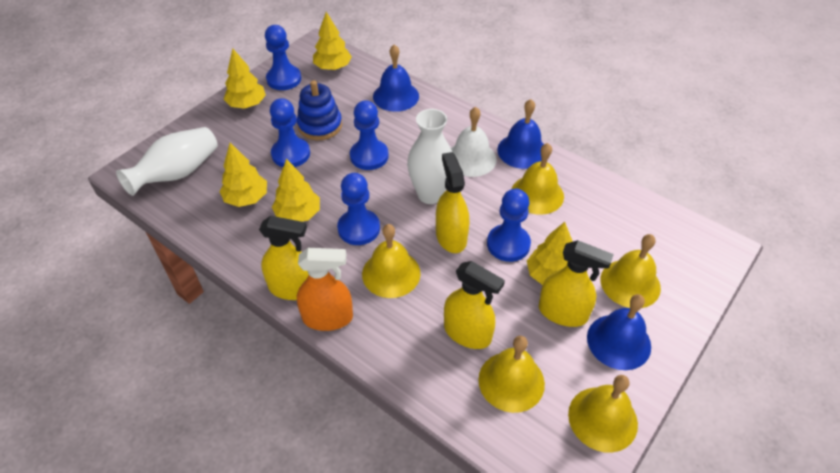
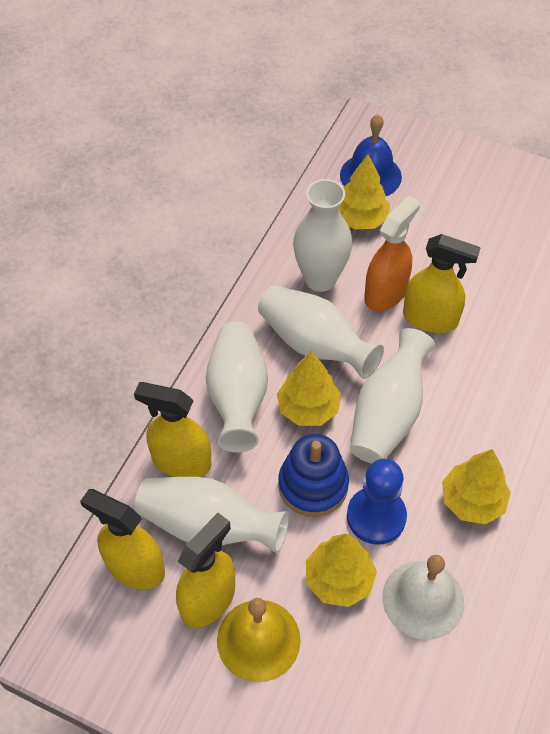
blue bell: 3 -> 1
blue pawn: 5 -> 1
white vase: 2 -> 5
yellow bell: 5 -> 1
yellow tree: 5 -> 4

